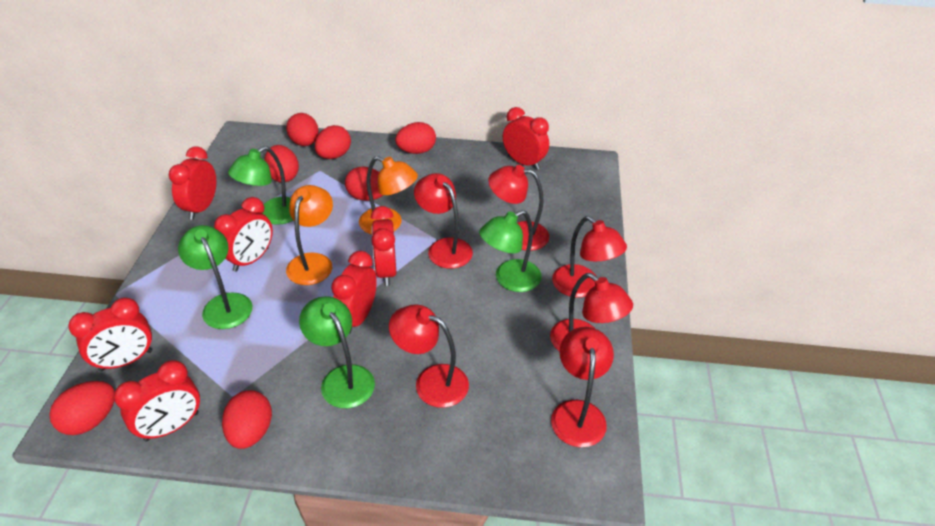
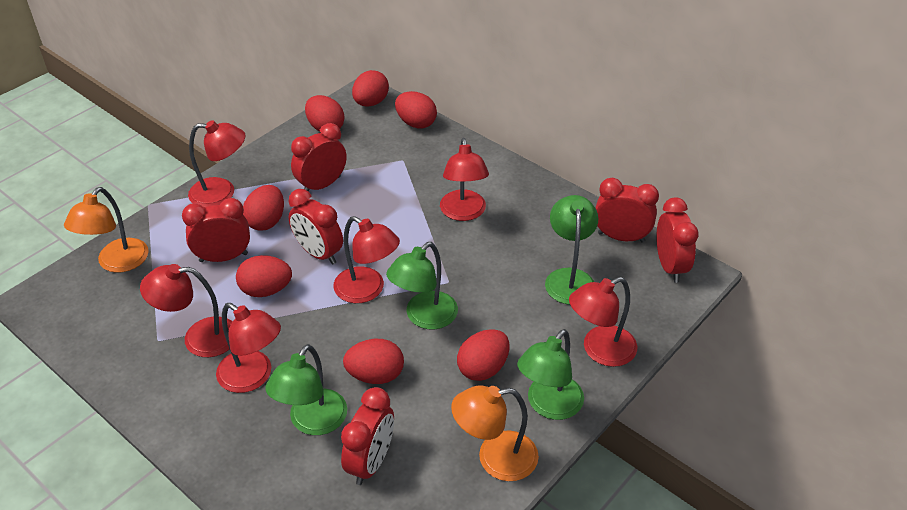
red clock: 7 -> 6

